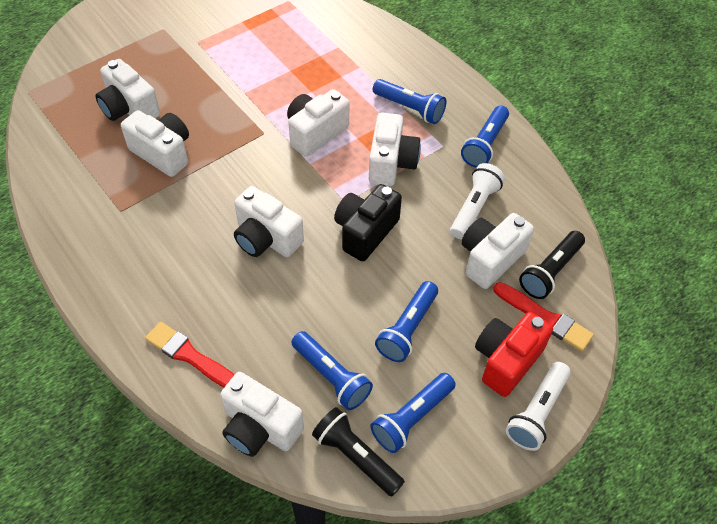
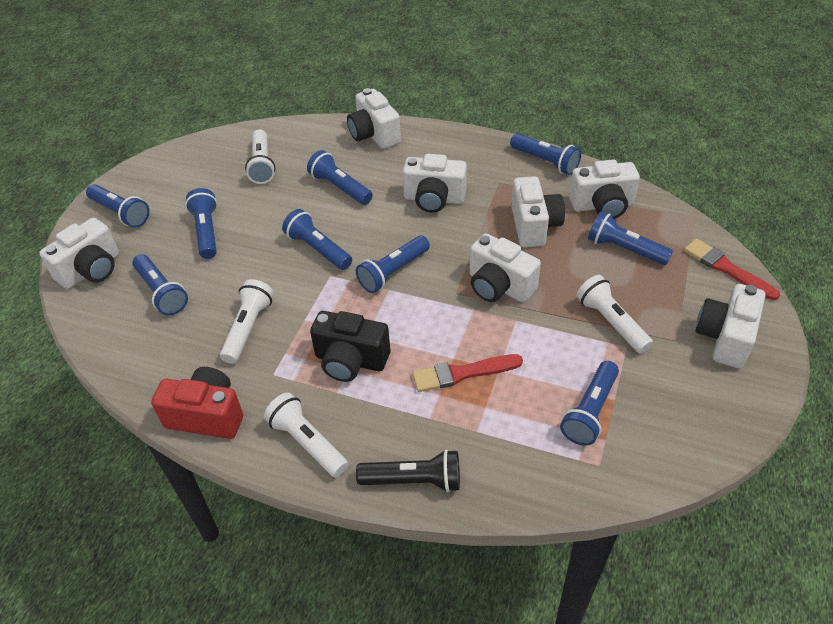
black flashlight: 2 -> 1
blue flashlight: 5 -> 9
white flashlight: 2 -> 4

